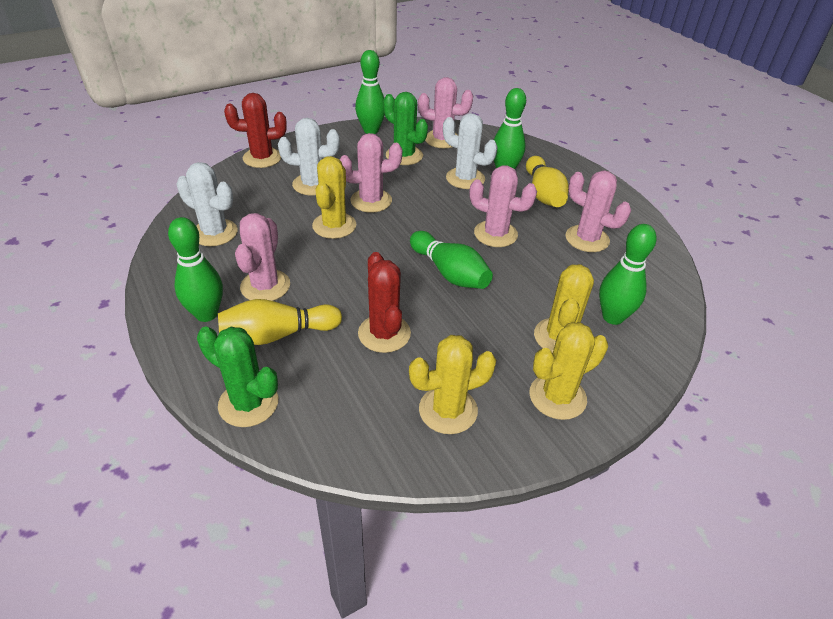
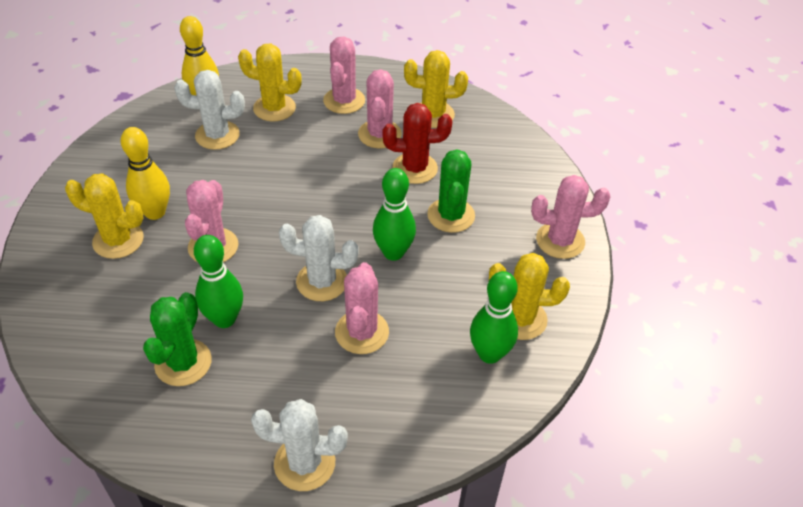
green bowling pin: 5 -> 3
red cactus: 2 -> 1

